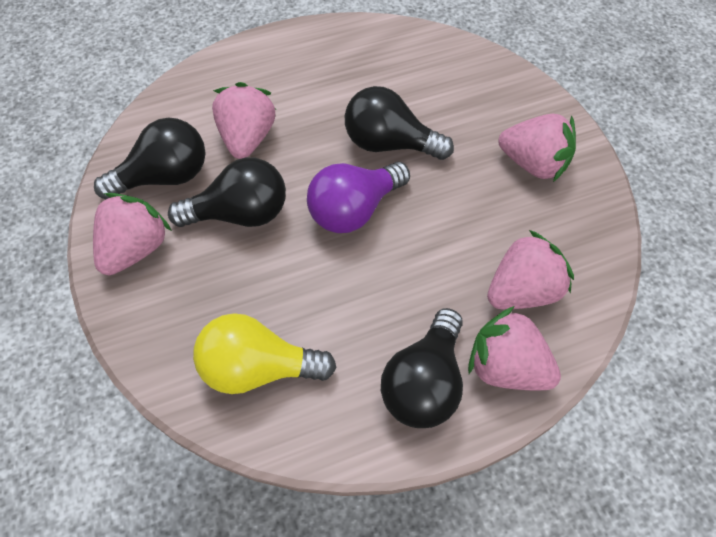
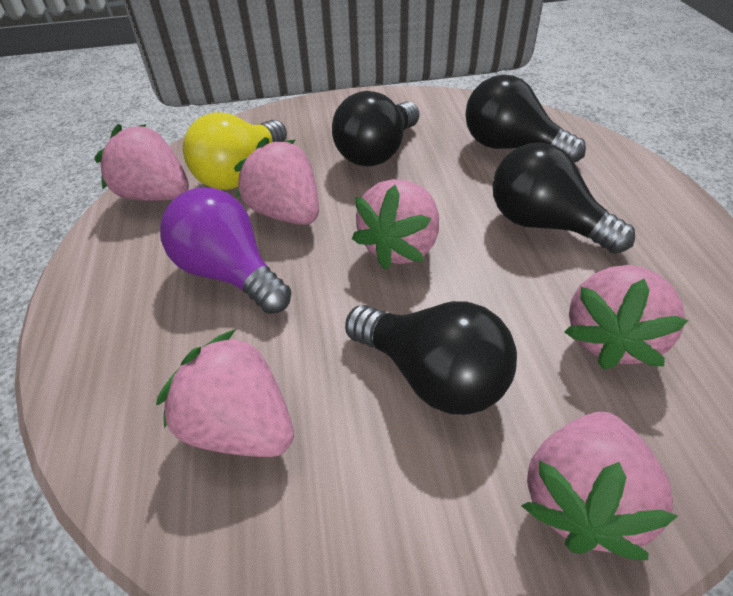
pink strawberry: 5 -> 6

